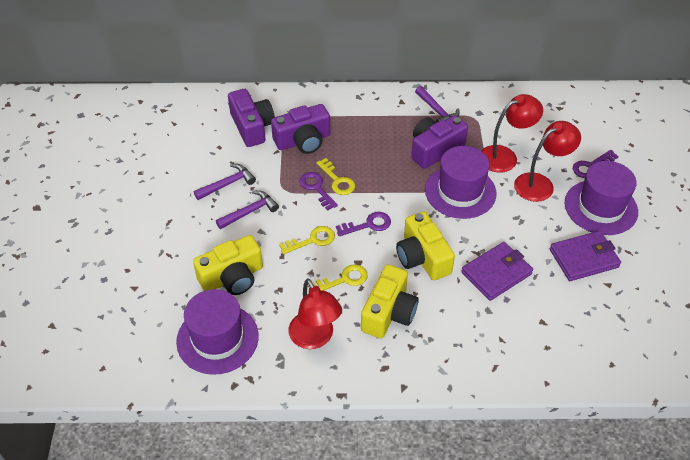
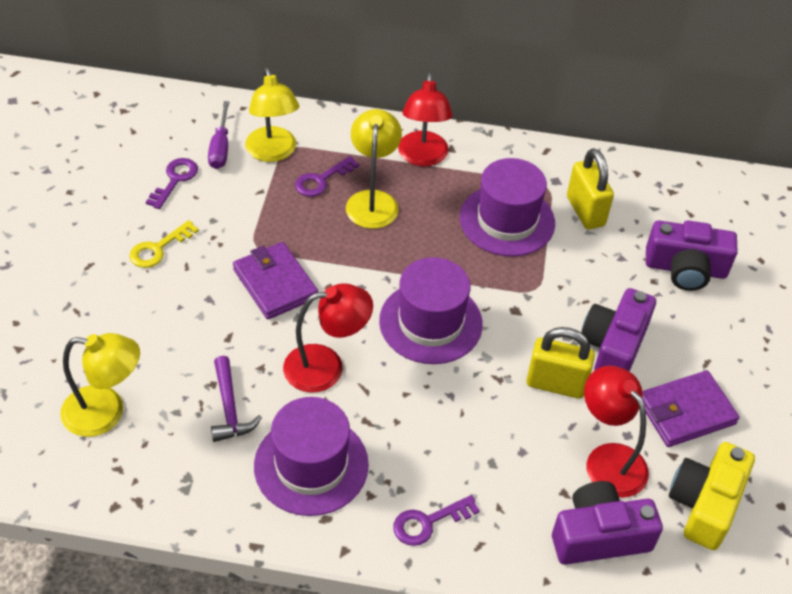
purple hammer: 3 -> 1
purple screwdriver: 0 -> 1
yellow camera: 3 -> 1
yellow key: 3 -> 1
yellow lamp: 0 -> 3
yellow padlock: 0 -> 2

